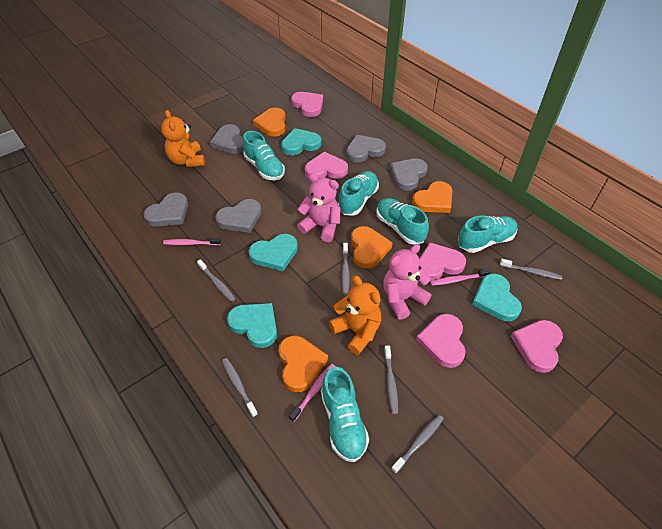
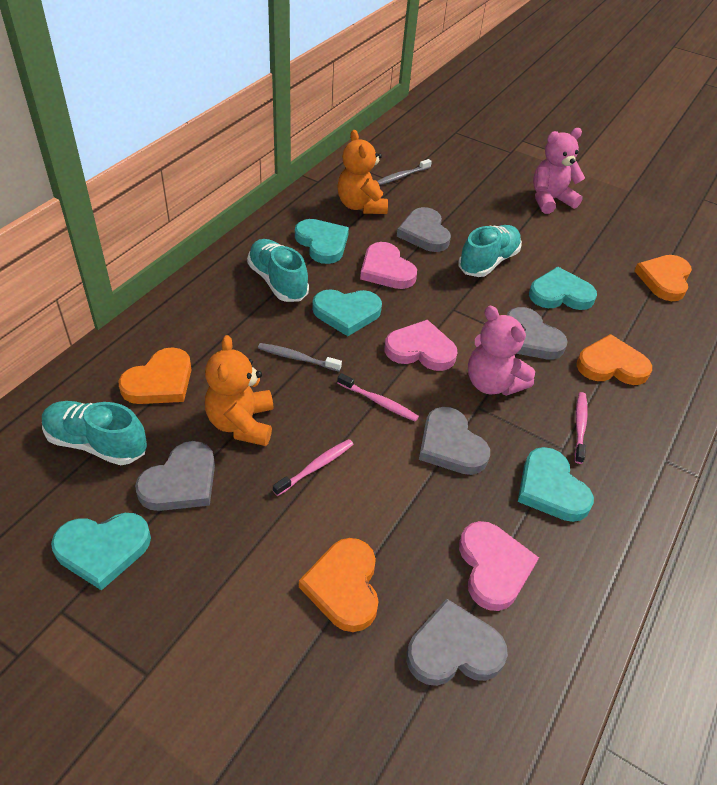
grey toothbrush: 6 -> 2
pink heart: 5 -> 3
turquoise heart: 4 -> 5
turquoise shoe: 5 -> 3

